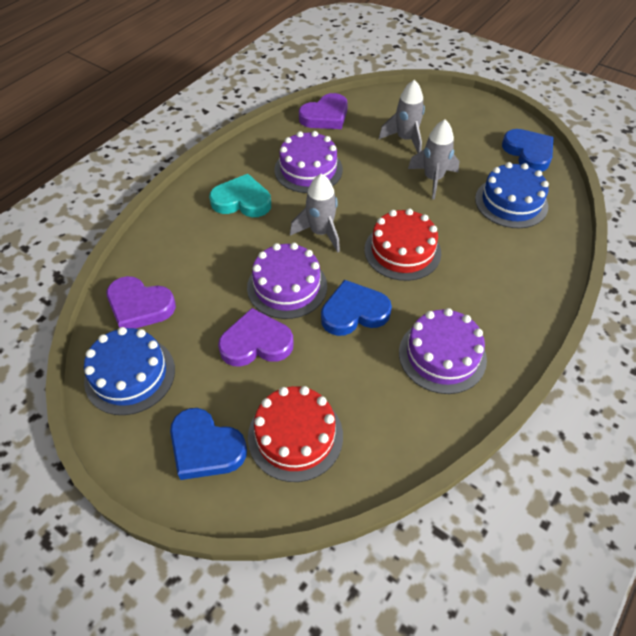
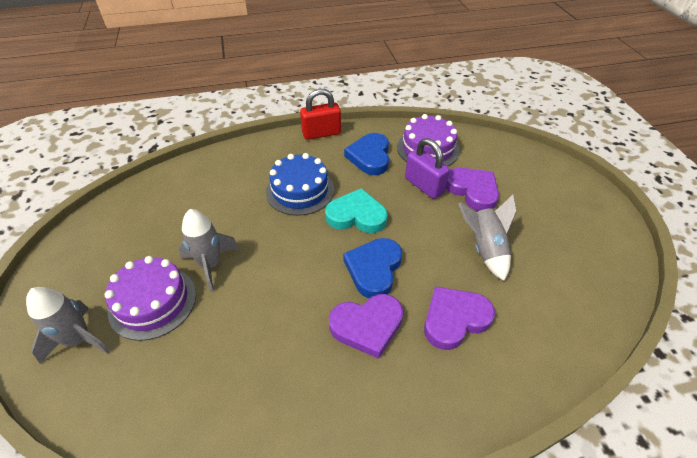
blue cake: 2 -> 1
blue heart: 3 -> 2
purple cake: 3 -> 2
purple padlock: 0 -> 1
red cake: 2 -> 0
red padlock: 0 -> 1

